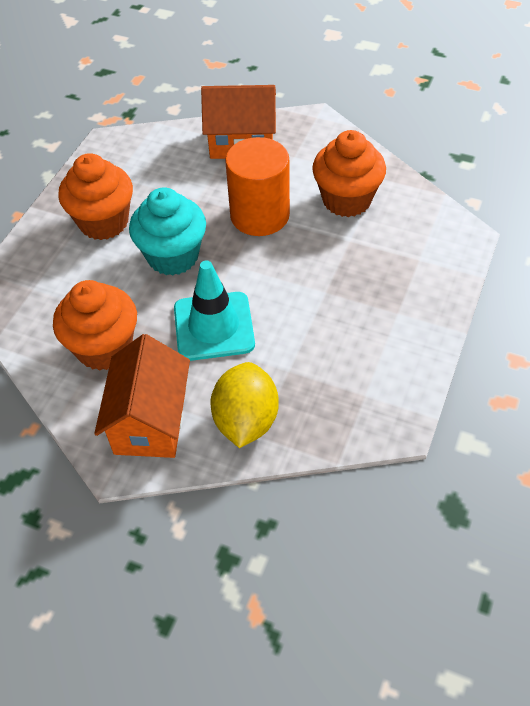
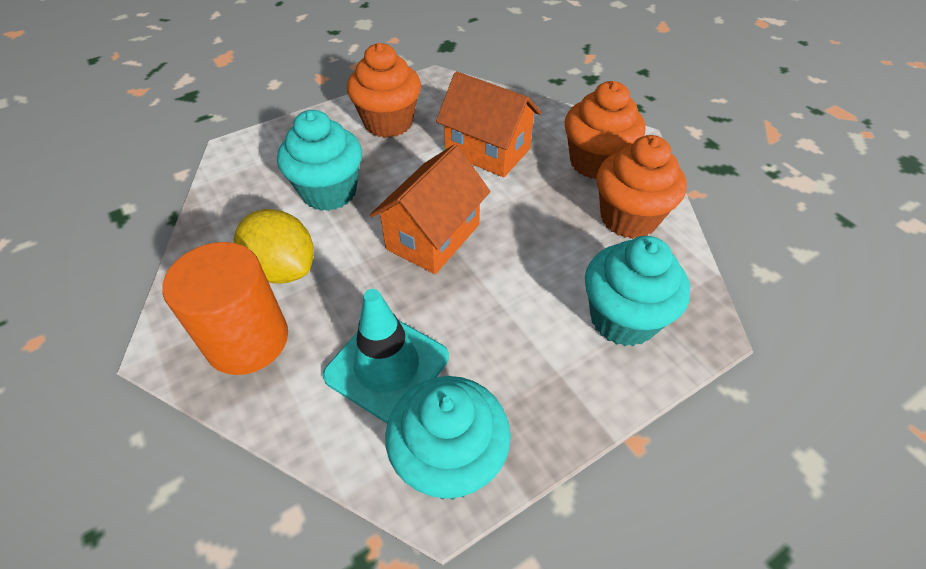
turquoise cupcake: 1 -> 3

